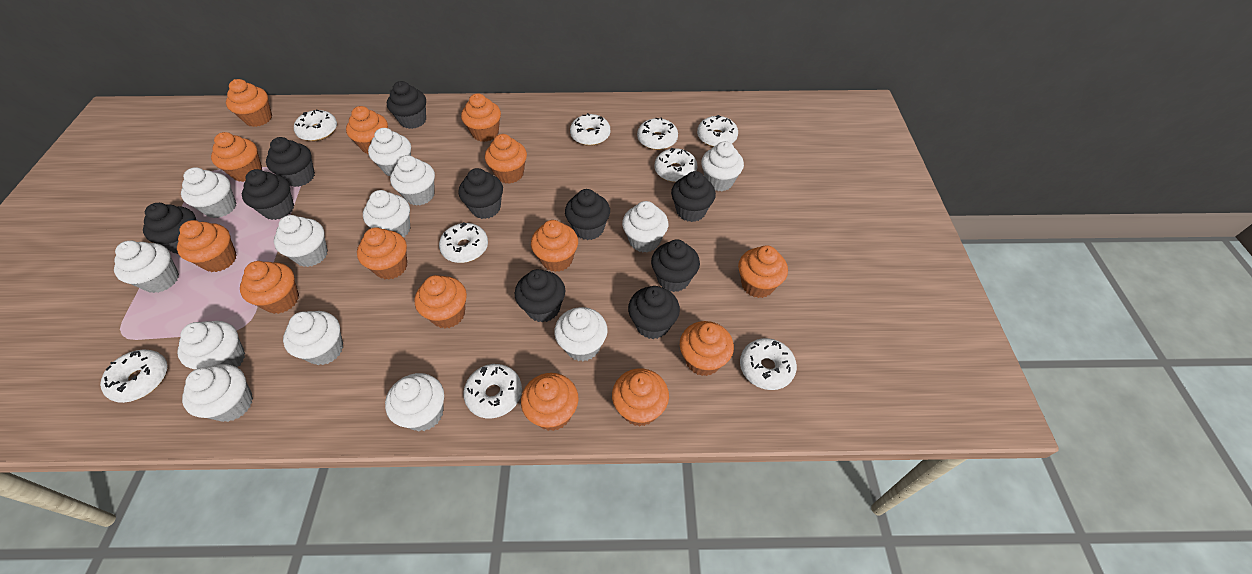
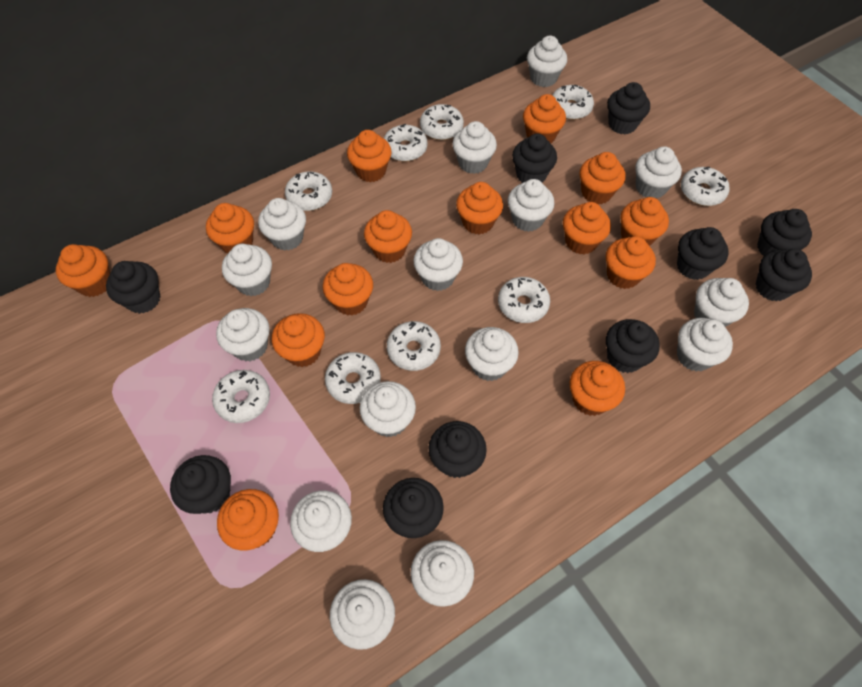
white cupcake: 13 -> 15

